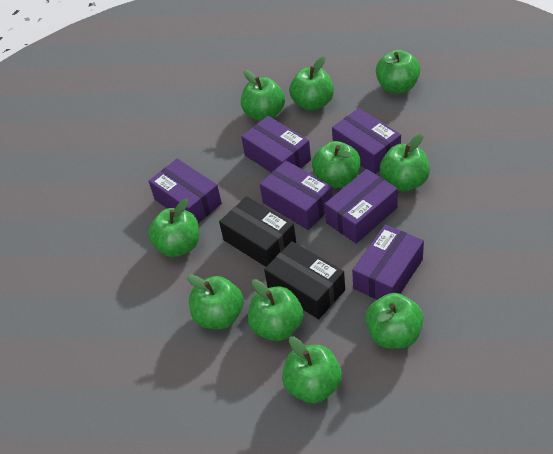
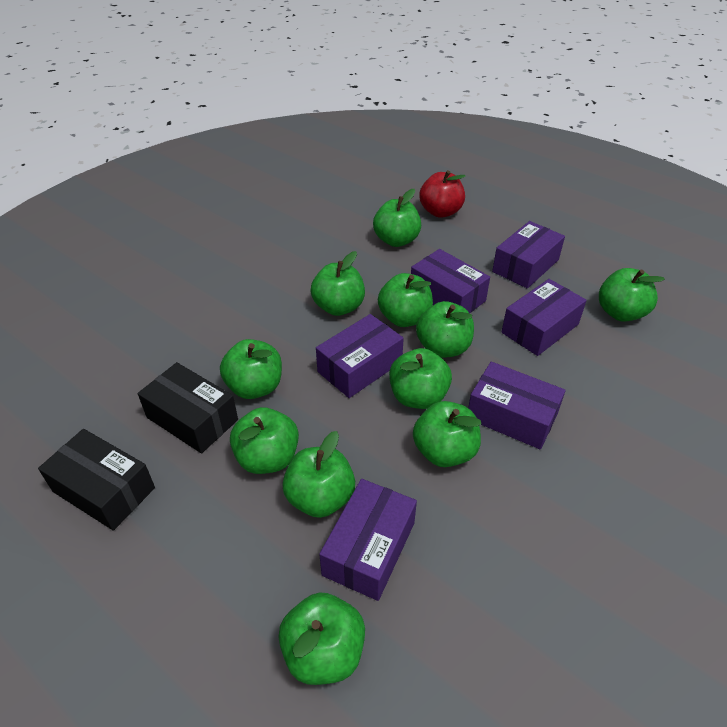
green apple: 10 -> 11
red apple: 0 -> 1

